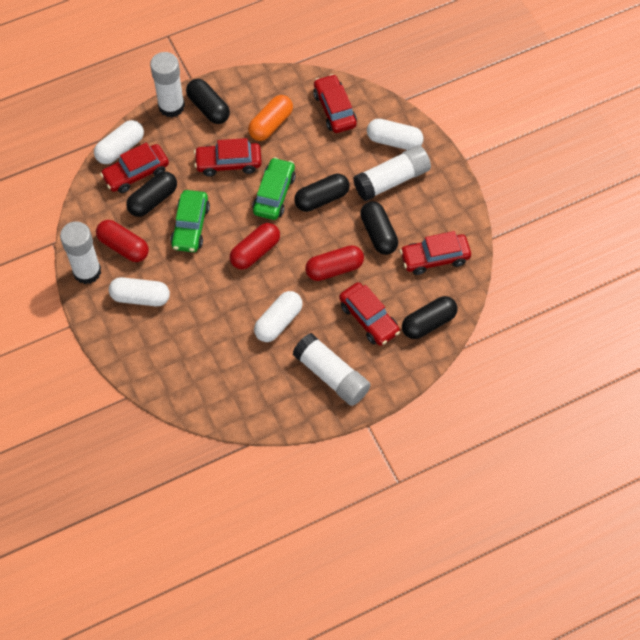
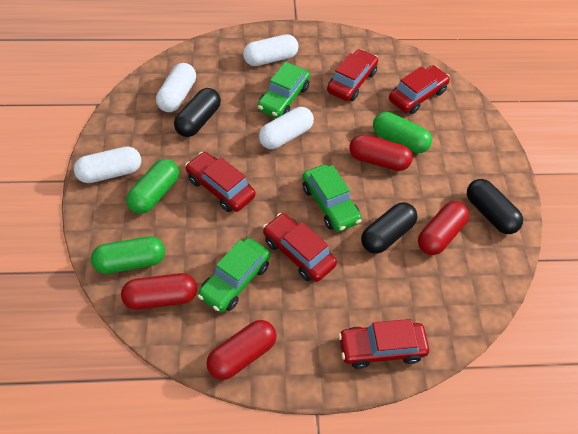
black capsule: 5 -> 3
green capsule: 0 -> 3
green car: 2 -> 3
orange capsule: 1 -> 0
red capsule: 3 -> 4
white glue stick: 4 -> 0

